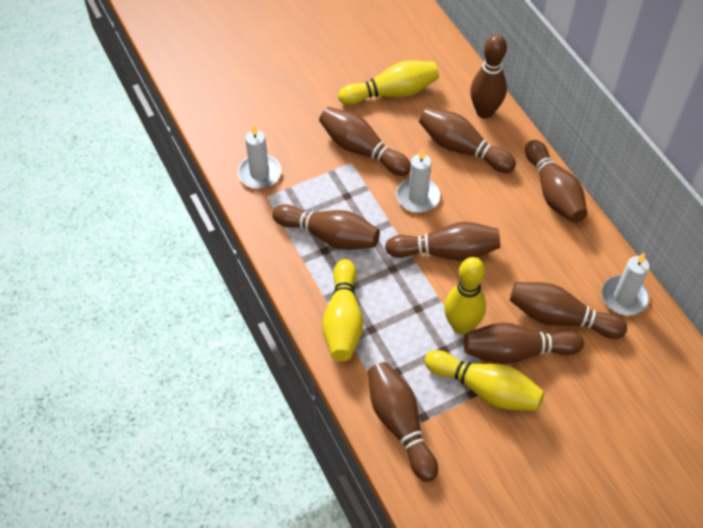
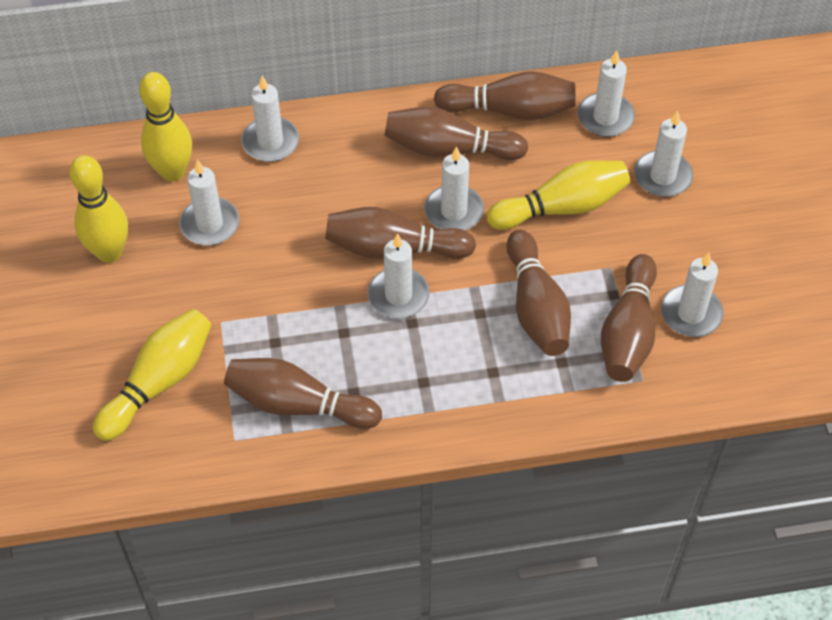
brown bowling pin: 9 -> 6
white candle: 3 -> 7

